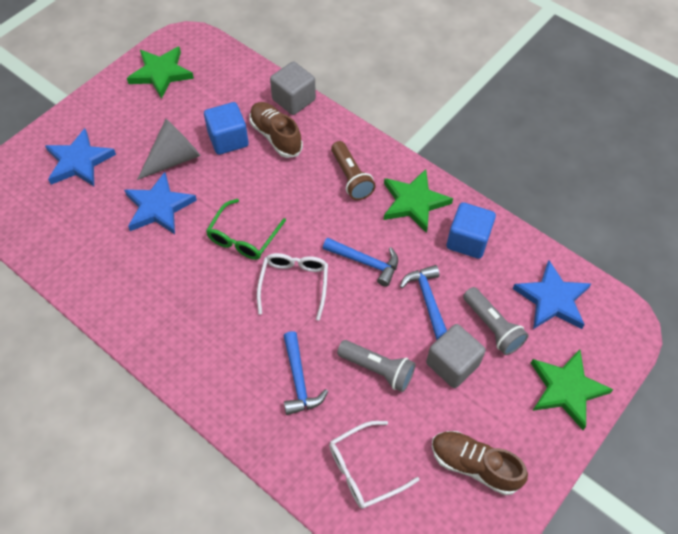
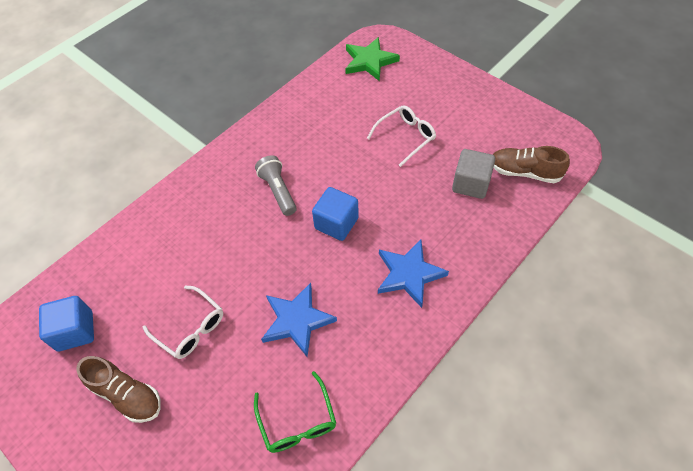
blue hammer: 3 -> 0
blue star: 3 -> 2
brown flashlight: 1 -> 0
green star: 3 -> 1
grey cone: 1 -> 0
grey cube: 2 -> 1
grey flashlight: 2 -> 1

